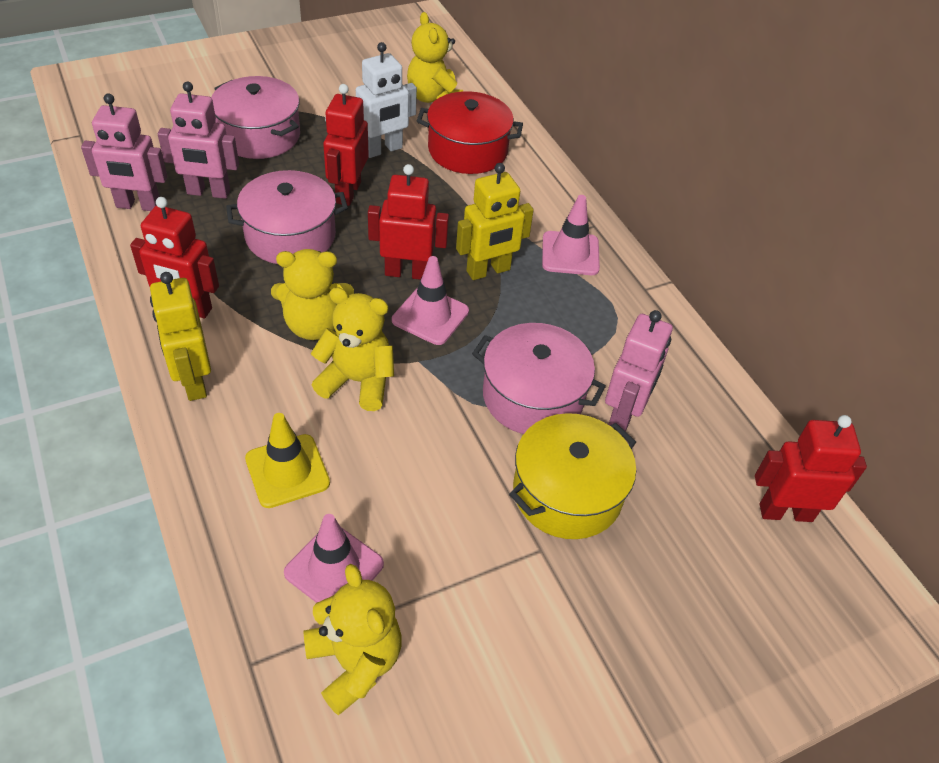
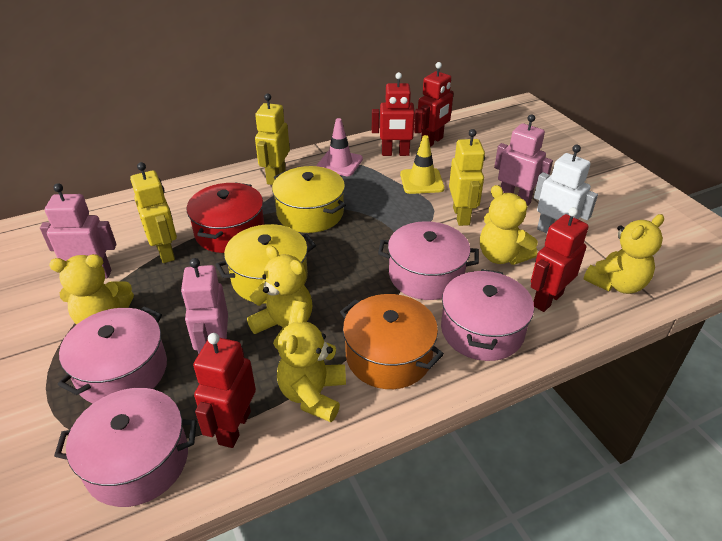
orange pot: 0 -> 1
pink pot: 3 -> 4
pink traffic cone: 3 -> 1
yellow pot: 1 -> 2
yellow robot: 2 -> 3
yellow teddy bear: 4 -> 5

